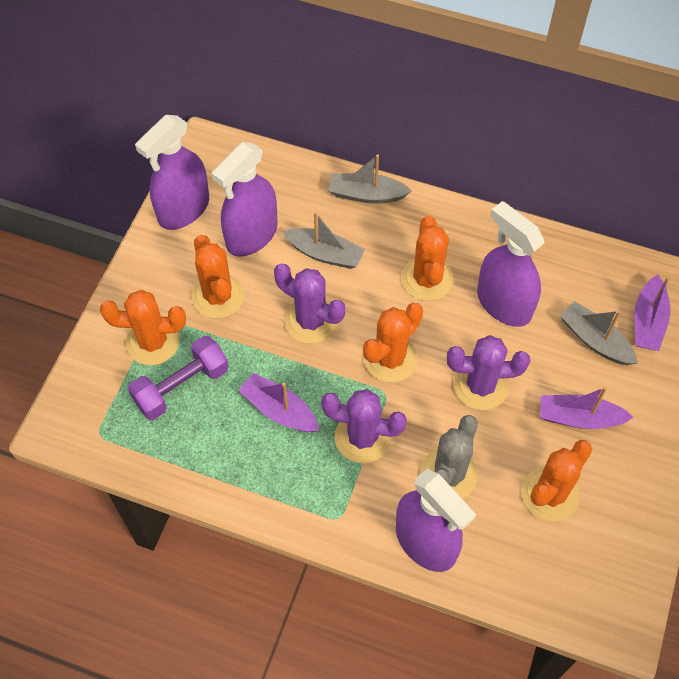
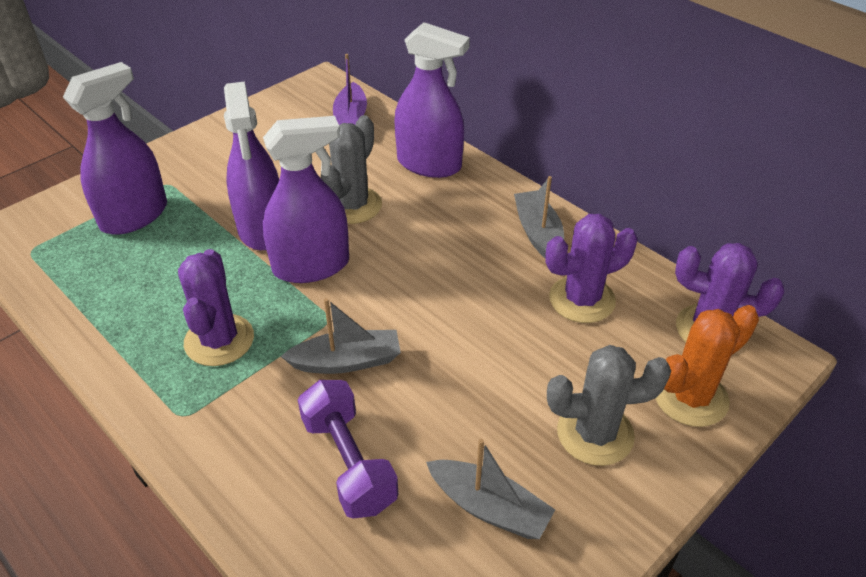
grey cactus: 1 -> 2
orange cactus: 5 -> 1
purple boat: 3 -> 1

